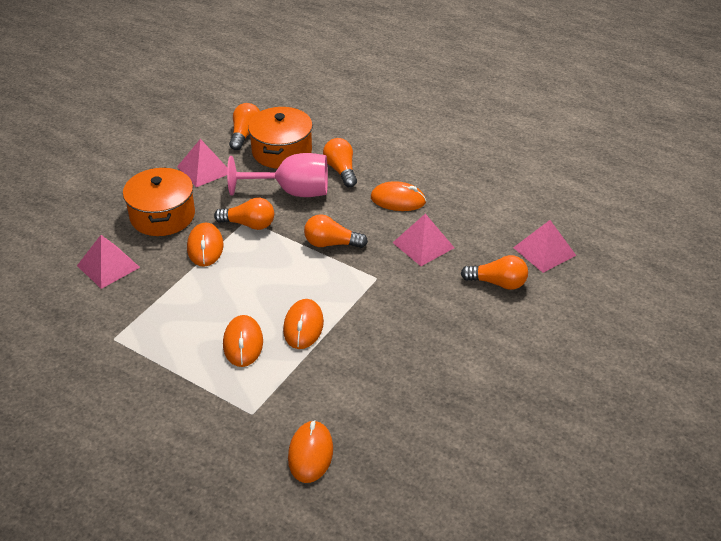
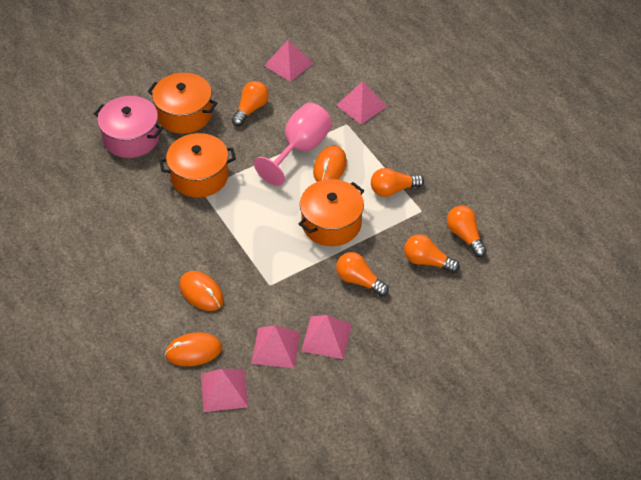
orange mouse: 5 -> 3
orange pot: 2 -> 3
pink pot: 0 -> 1
pink pyramid: 4 -> 5

